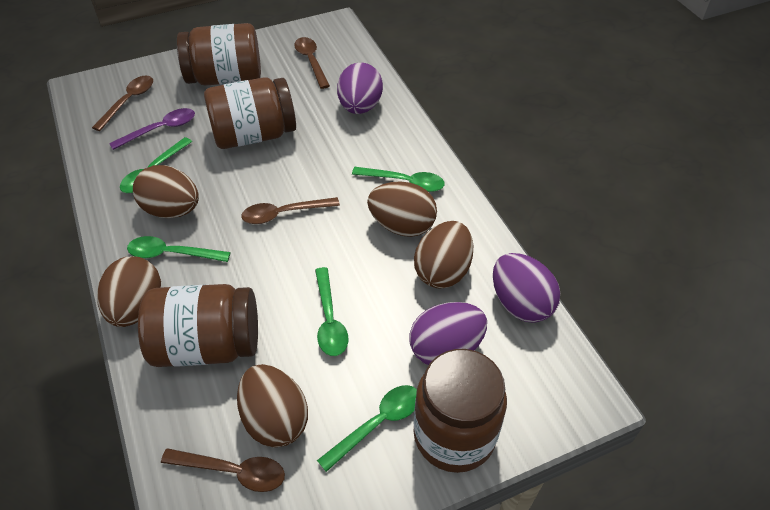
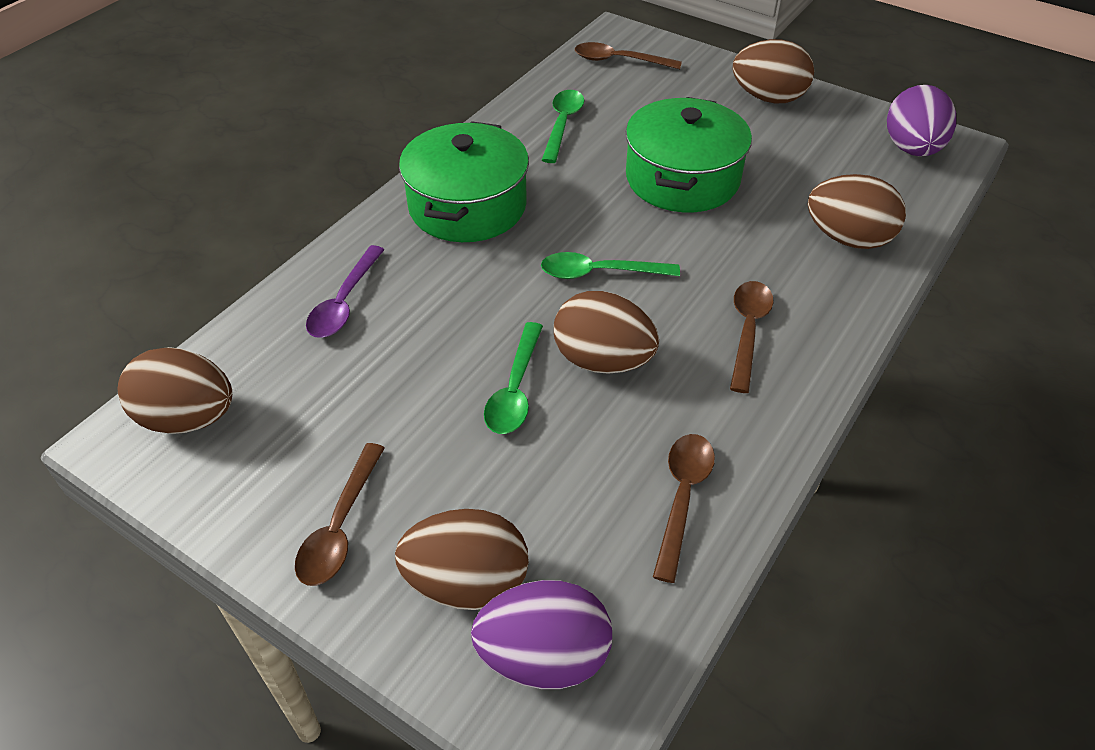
brown jar: 4 -> 0
green pot: 0 -> 2
green spoon: 5 -> 3
purple egg: 3 -> 2

